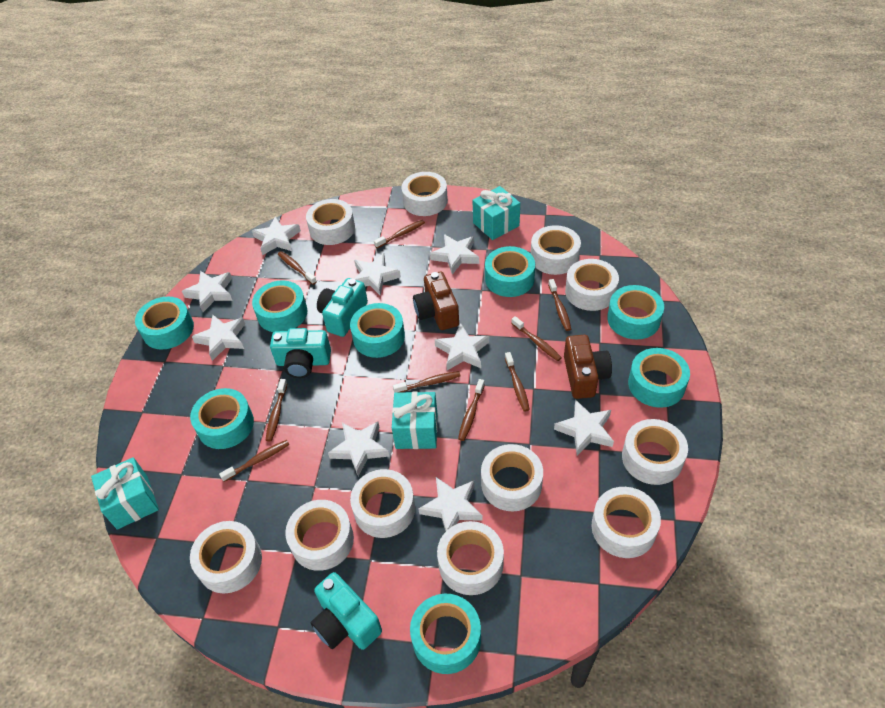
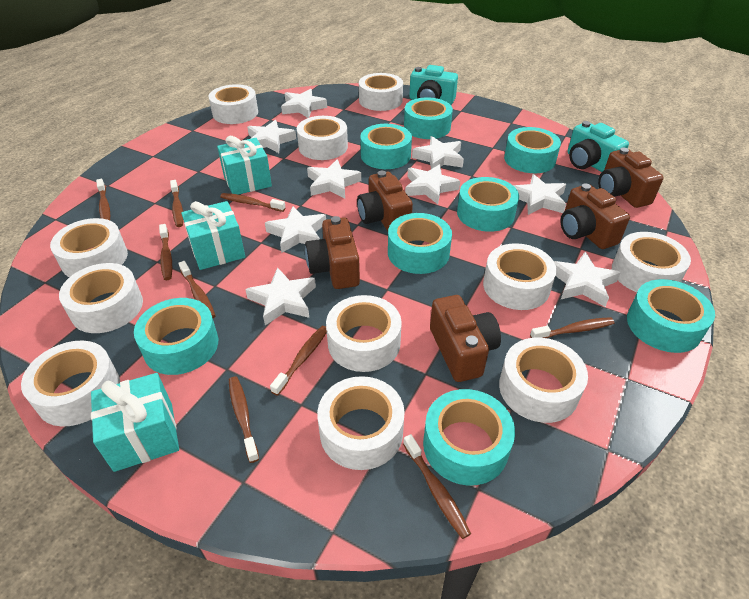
brown camera: 2 -> 5
turquoise camera: 3 -> 2

